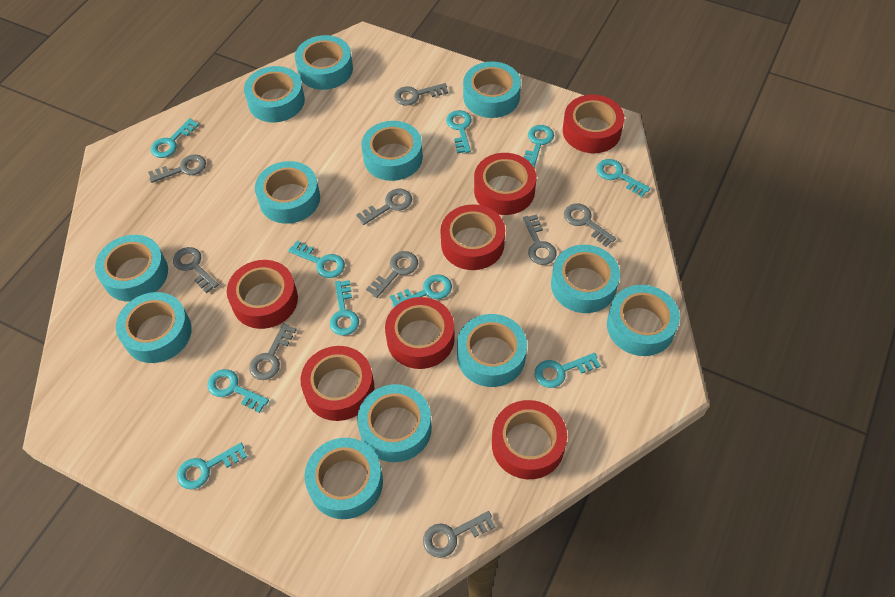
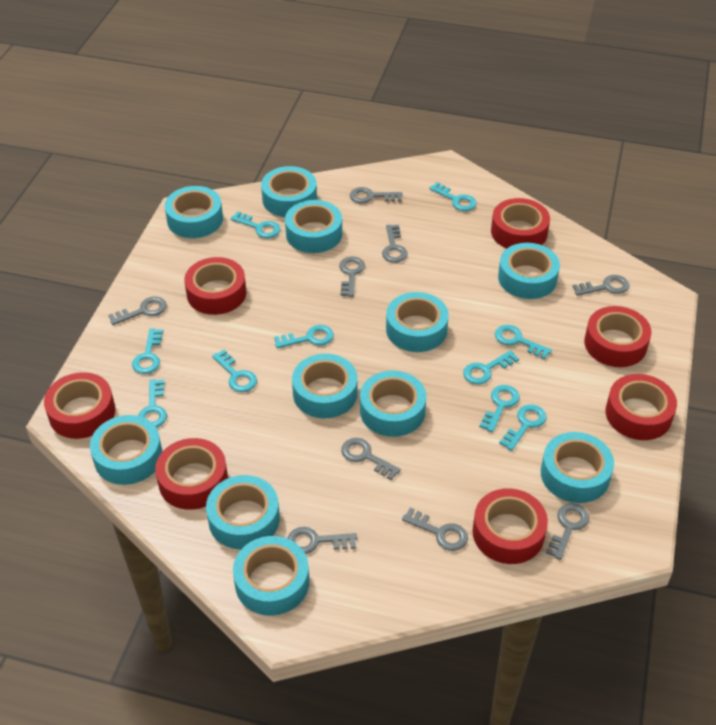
turquoise tape: 12 -> 11

